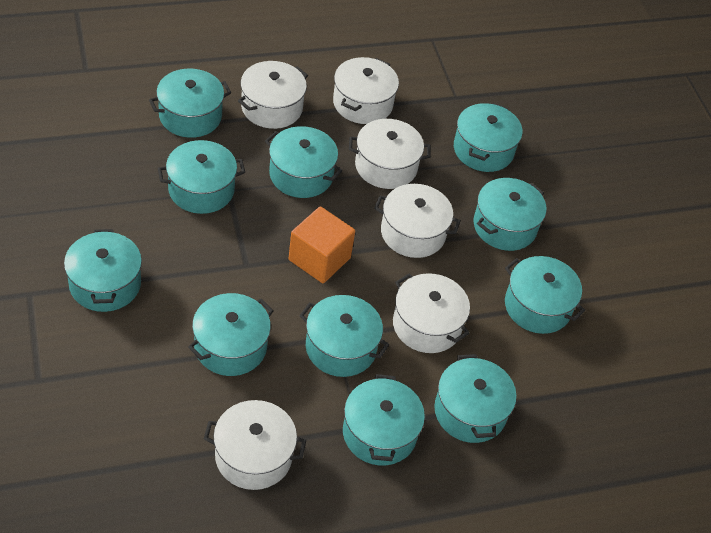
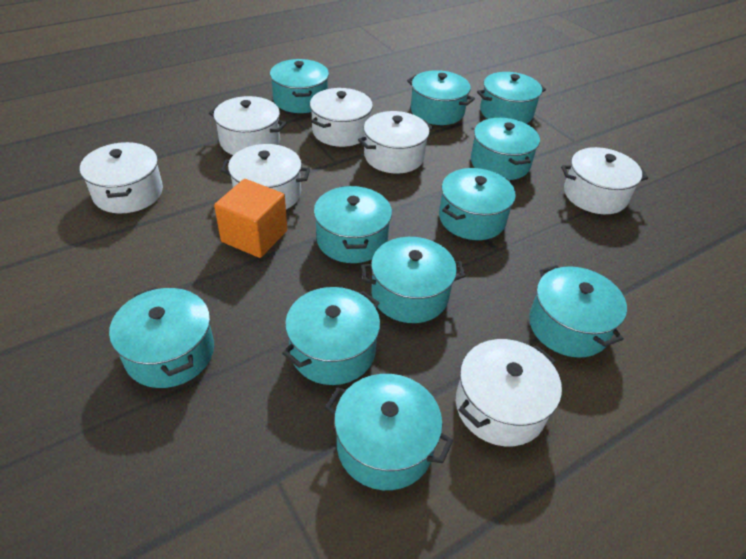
white pot: 6 -> 7

